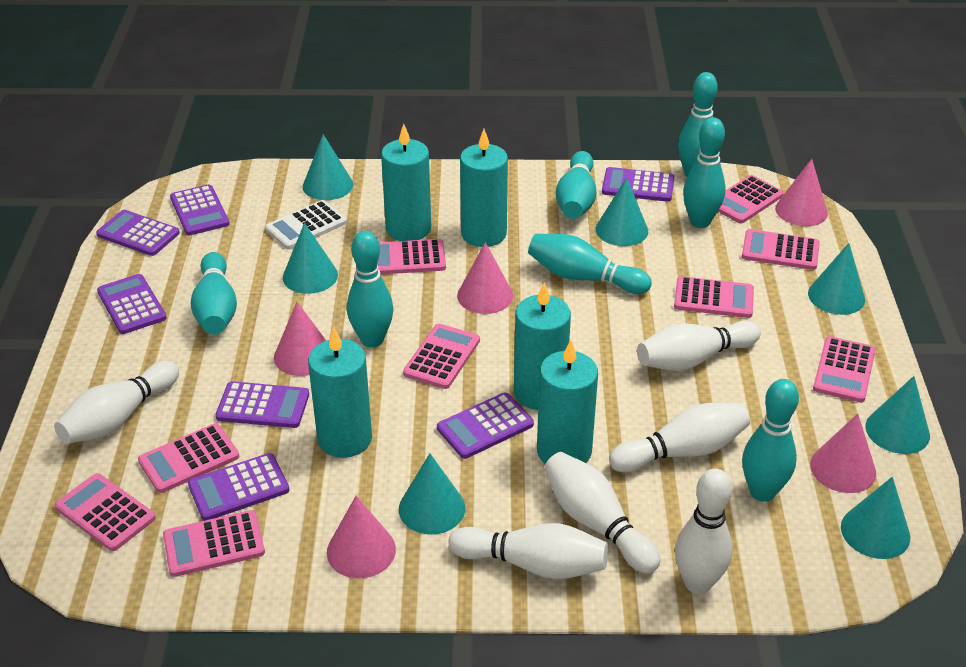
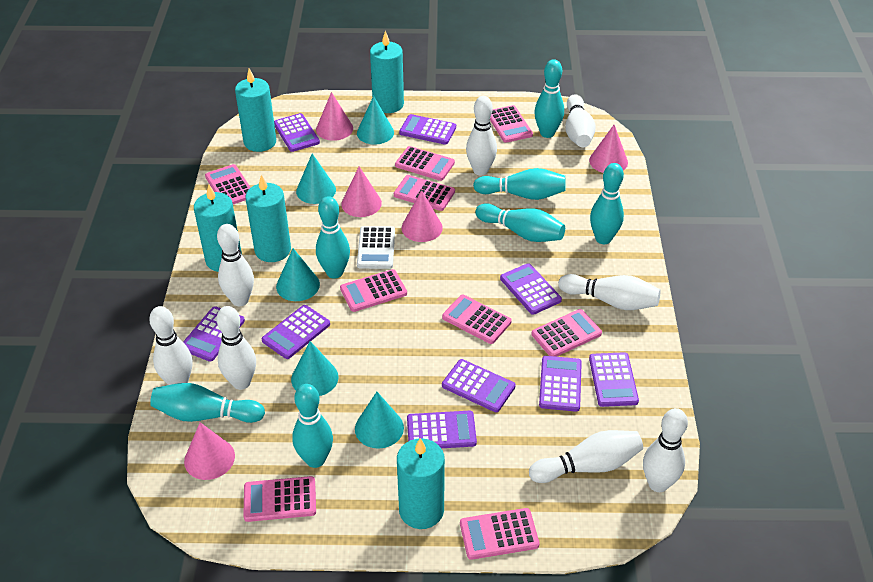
purple calculator: 7 -> 9
turquoise cone: 7 -> 5
white bowling pin: 6 -> 8

